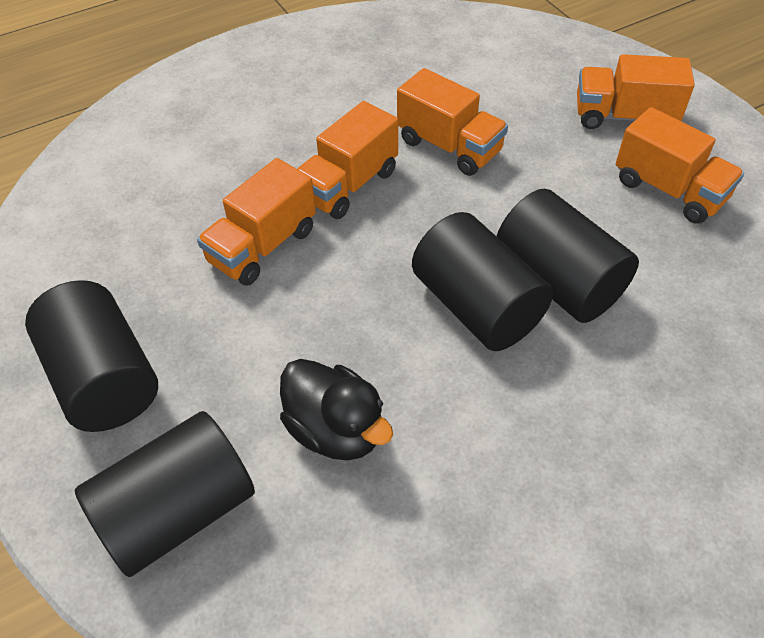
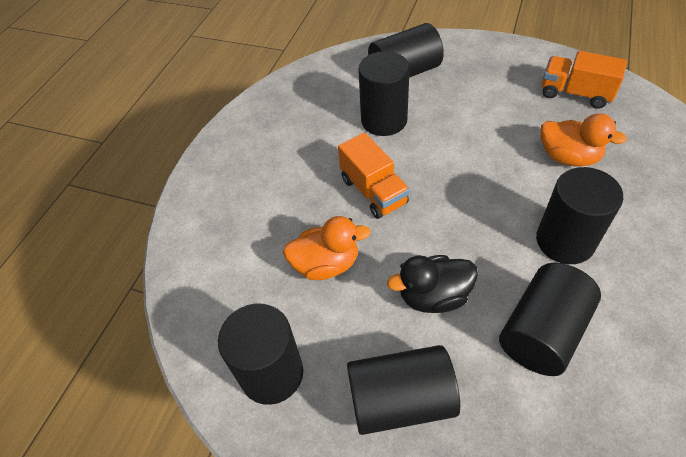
black cylinder: 4 -> 6
orange duck: 0 -> 2
orange truck: 5 -> 2

